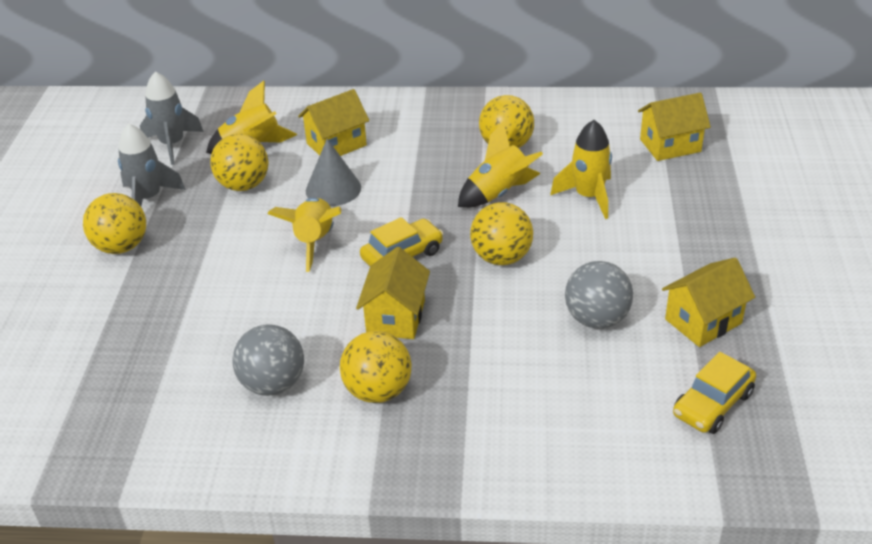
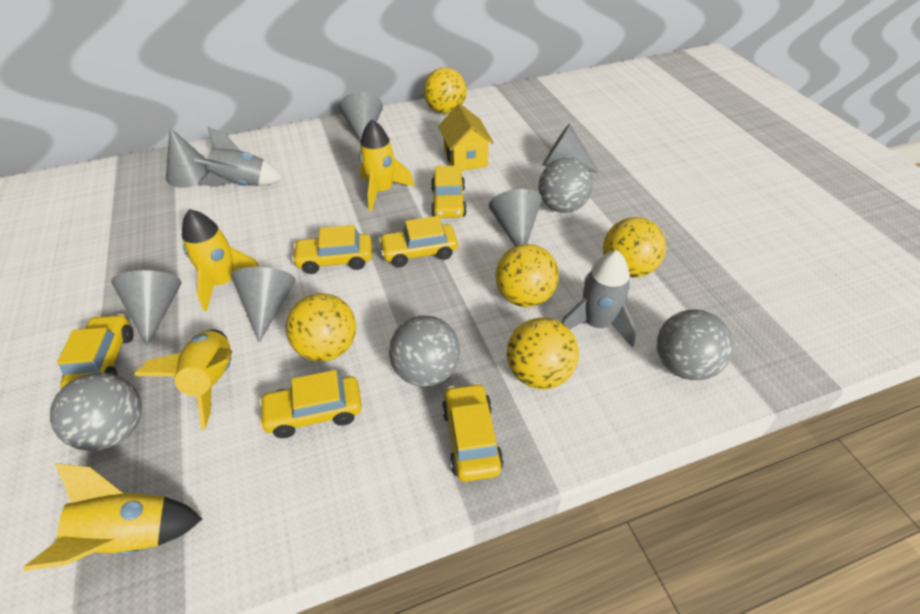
grey ball: 2 -> 4
grey cone: 1 -> 6
yellow car: 2 -> 6
yellow house: 4 -> 1

